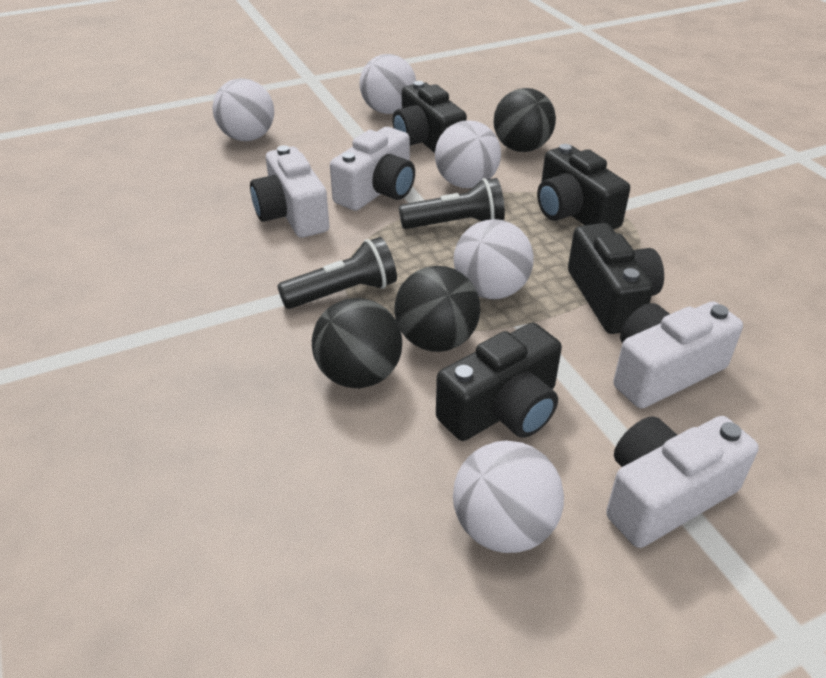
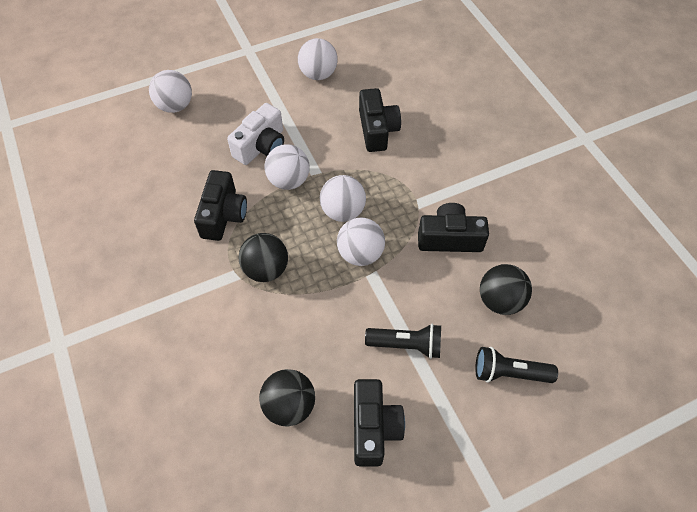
white camera: 4 -> 1

